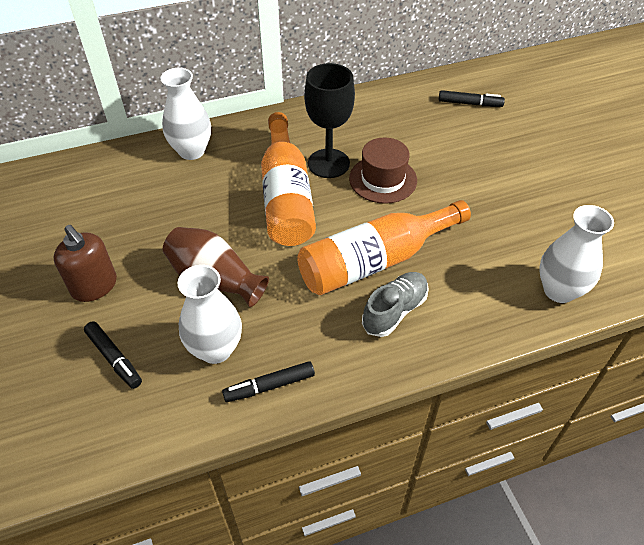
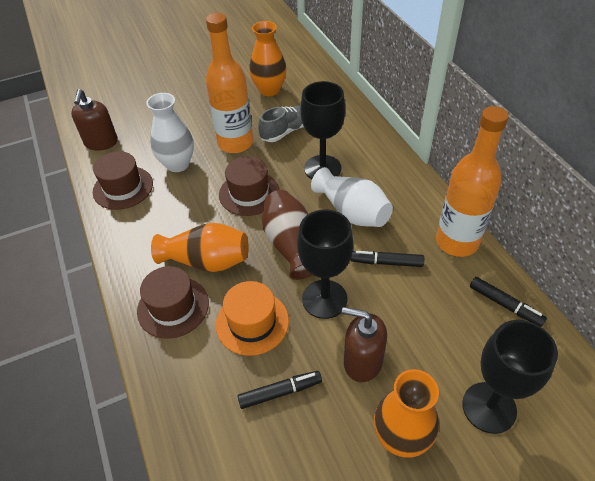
black goblet: 1 -> 3
brown hat: 1 -> 3
brown soap dispenser: 1 -> 2
orange hat: 0 -> 1
orange vase: 0 -> 3
white vase: 3 -> 2

